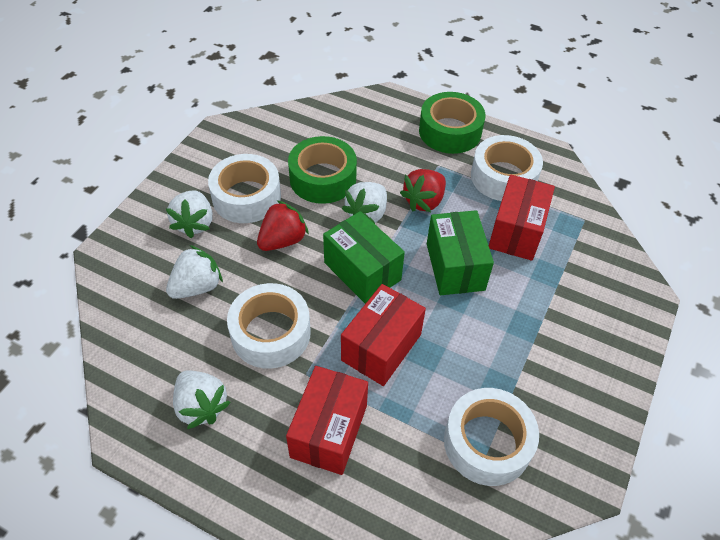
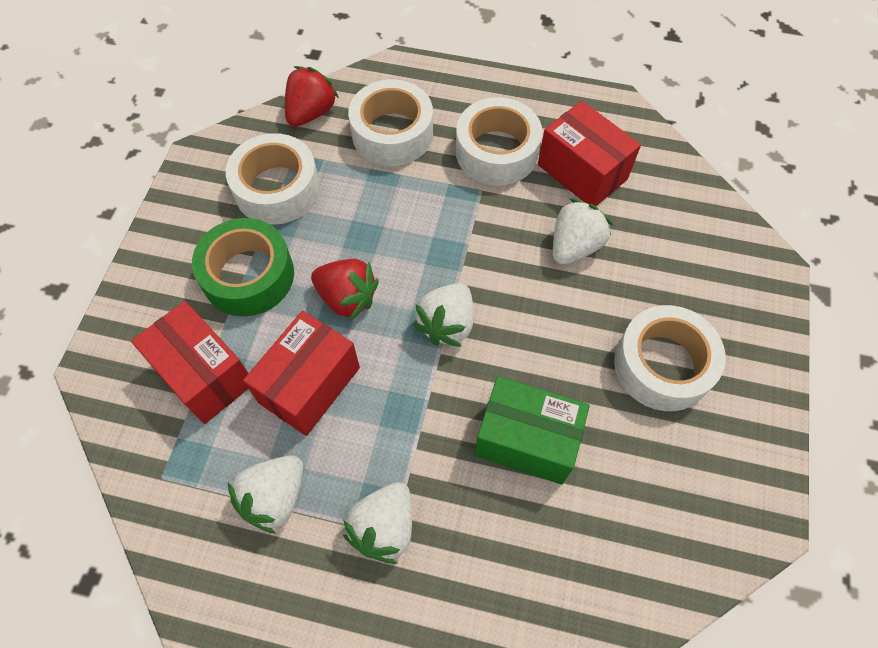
green box: 2 -> 1
green tape: 2 -> 1

